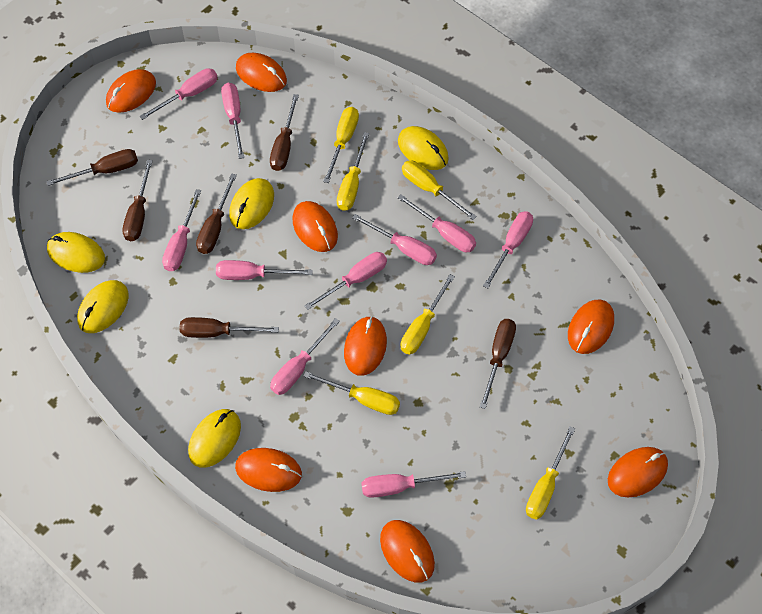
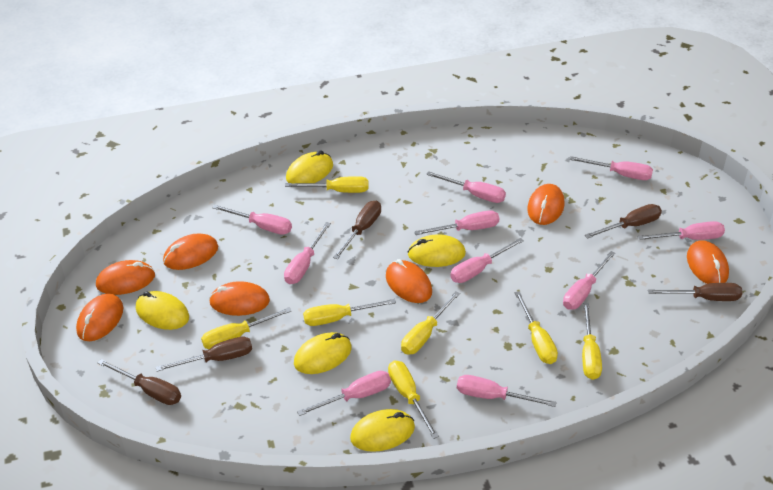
brown screwdriver: 6 -> 5
orange mouse: 8 -> 7
yellow screwdriver: 6 -> 7

